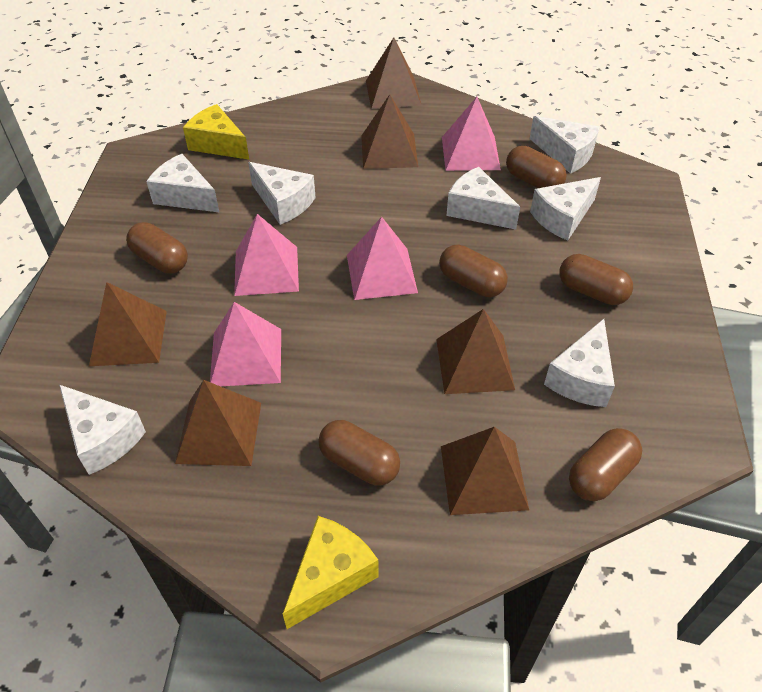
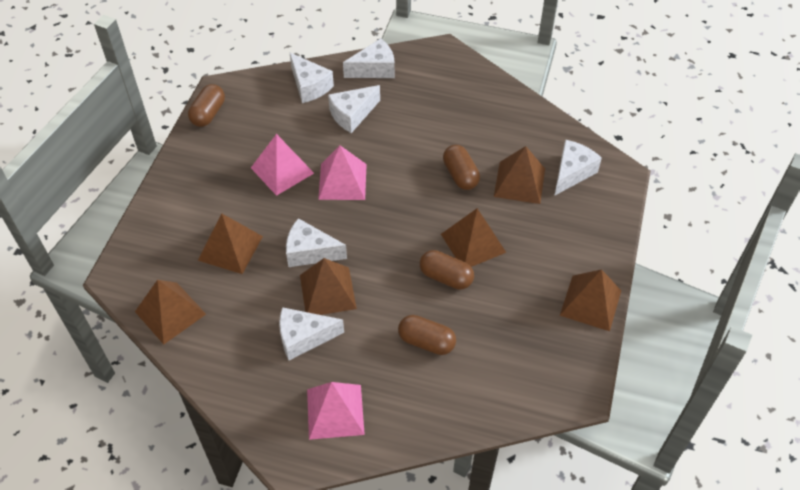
brown capsule: 6 -> 4
pink pyramid: 4 -> 3
white cheese: 7 -> 6
yellow cheese: 2 -> 0

